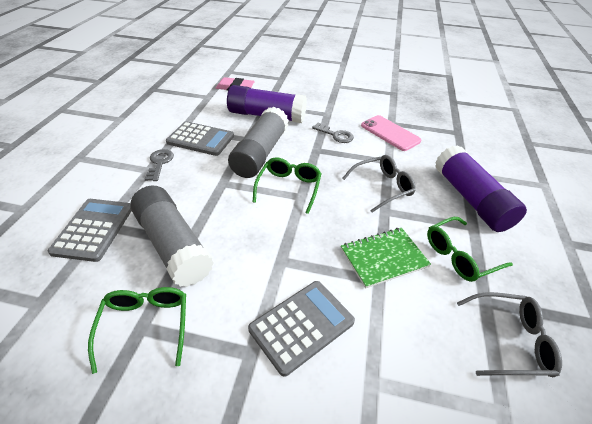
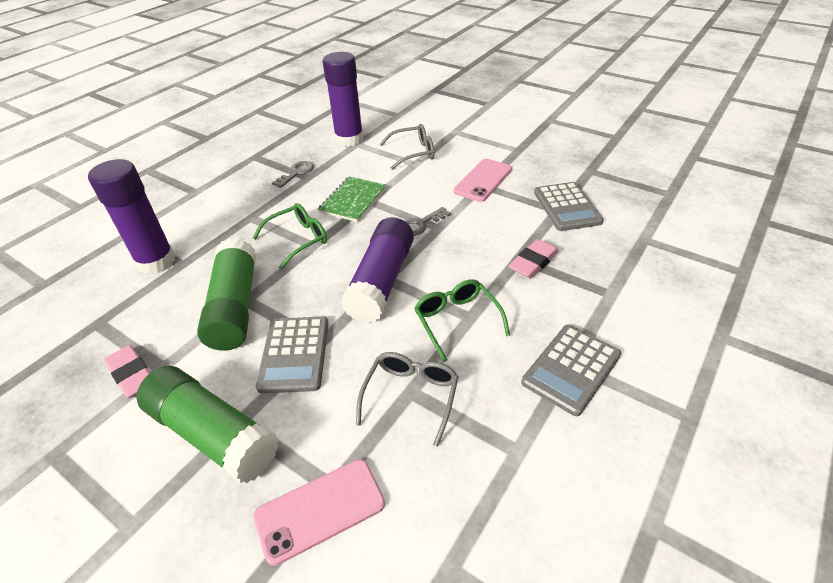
green glasses: 3 -> 2
green glue stick: 0 -> 2
grey glue stick: 2 -> 0
pink eraser: 1 -> 2
pink phone: 1 -> 2
purple glue stick: 2 -> 3

